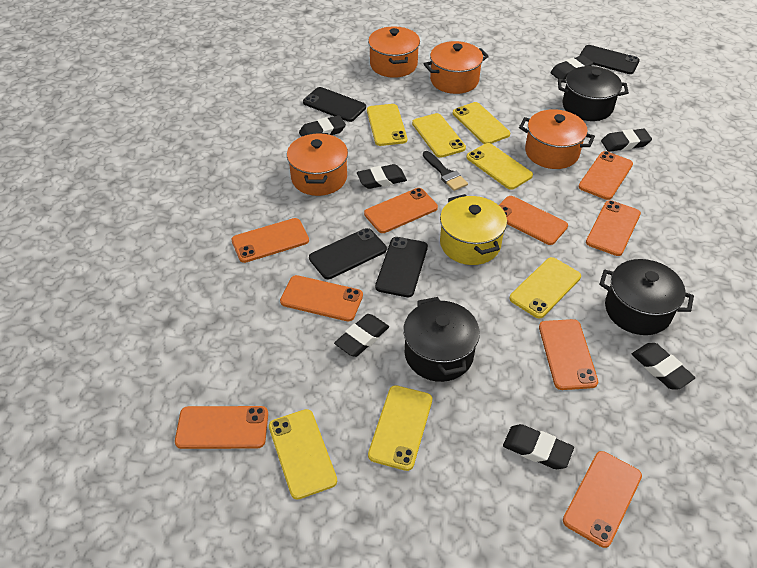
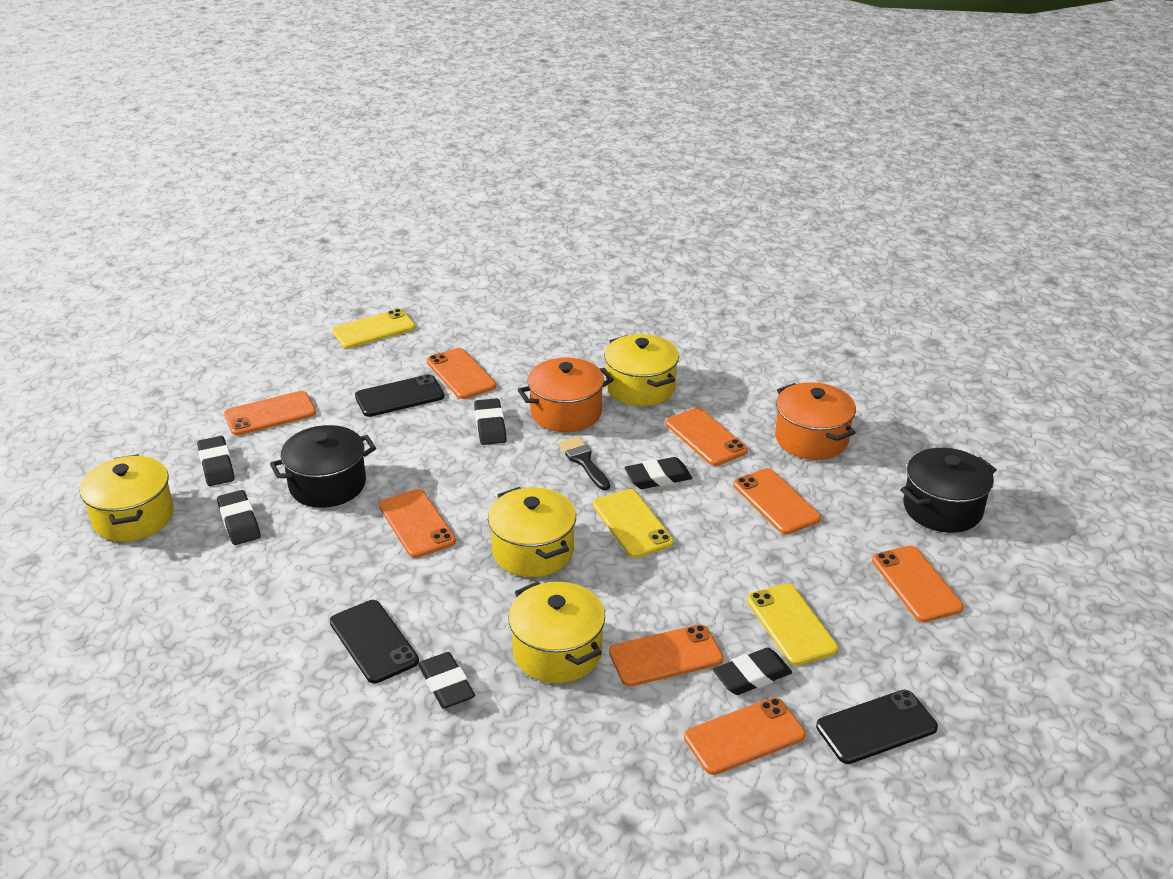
black eraser: 7 -> 6
black phone: 4 -> 3
black pot: 3 -> 2
orange phone: 9 -> 8
orange pot: 4 -> 2
yellow phone: 7 -> 3
yellow pot: 1 -> 4

